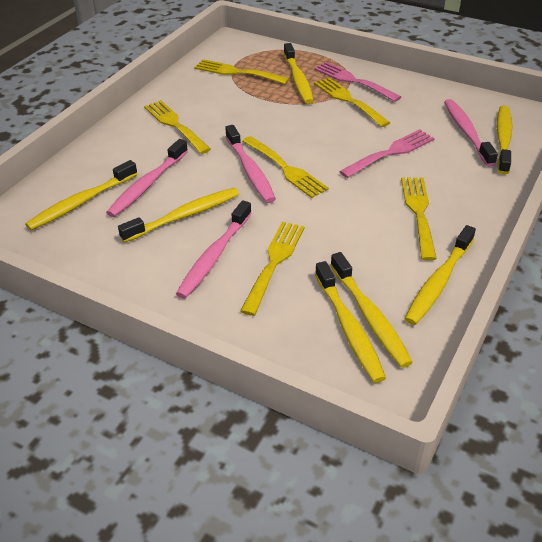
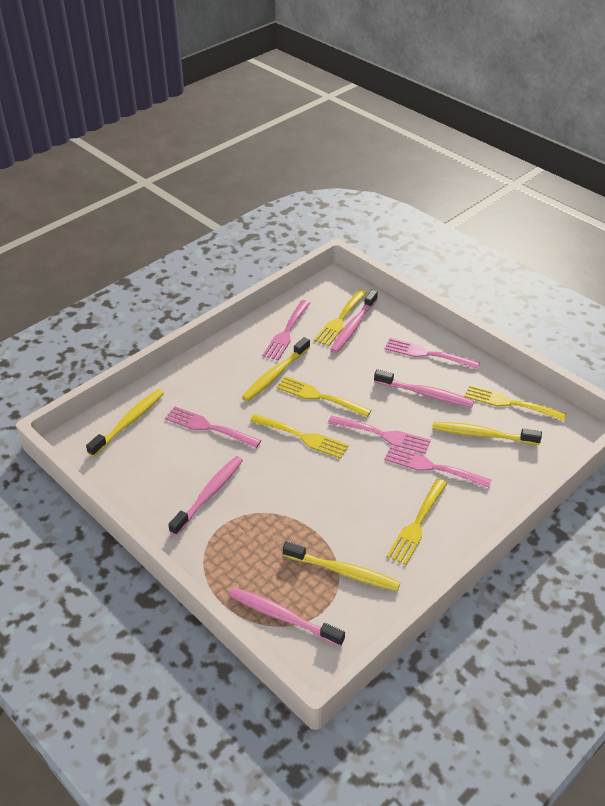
pink fork: 2 -> 5
yellow fork: 6 -> 5
yellow toothbrush: 7 -> 4

